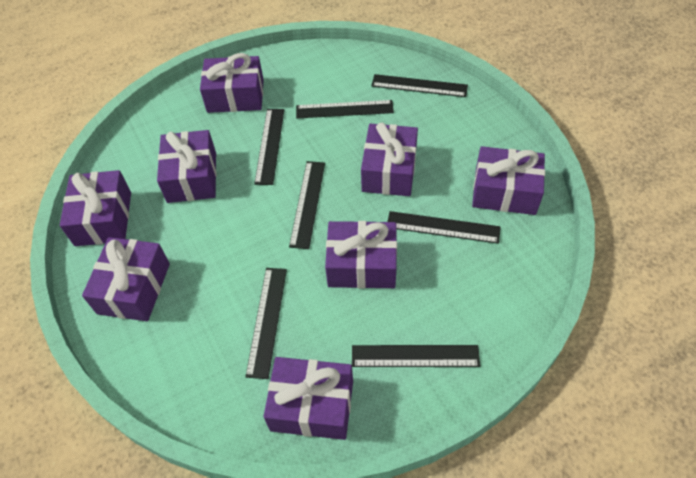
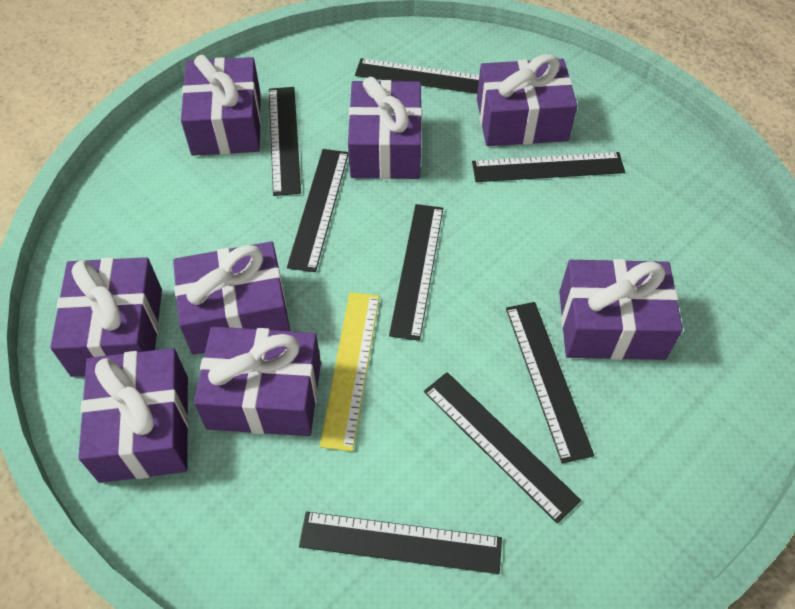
black ruler: 7 -> 8
yellow ruler: 0 -> 1

